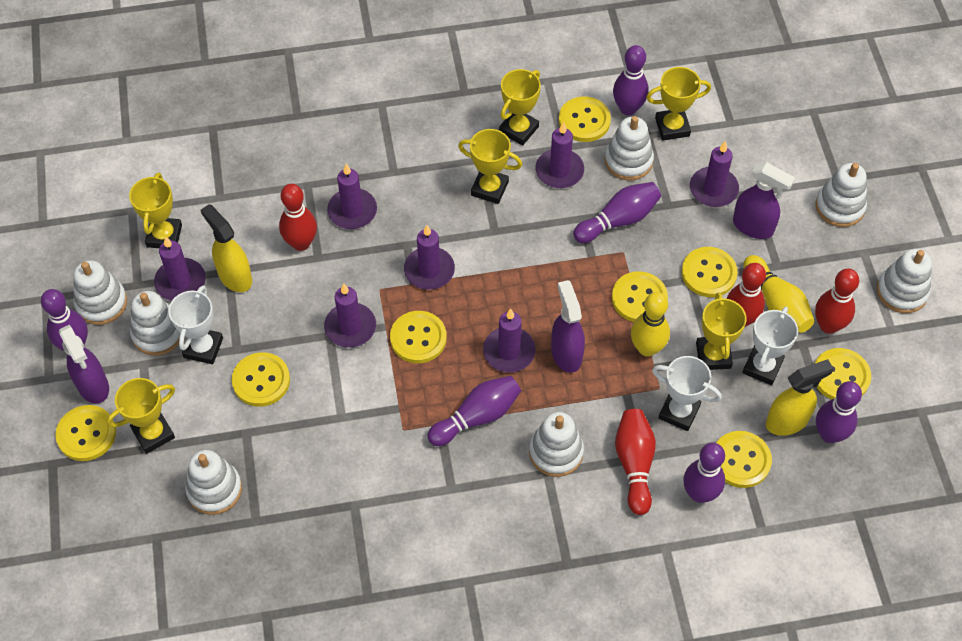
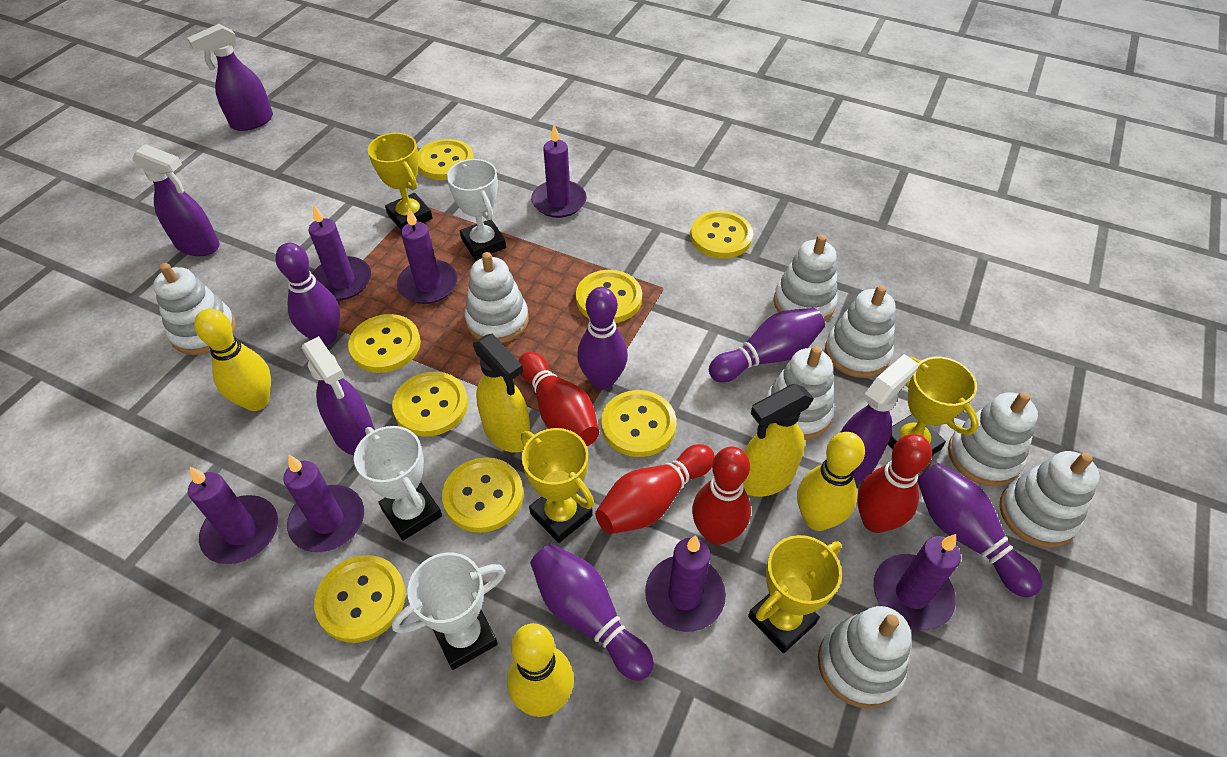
purple bowling pin: 6 -> 5
purple spray bottle: 3 -> 4
white stacking toy: 7 -> 8
yellow bowling pin: 2 -> 3
yellow trophy: 6 -> 4

